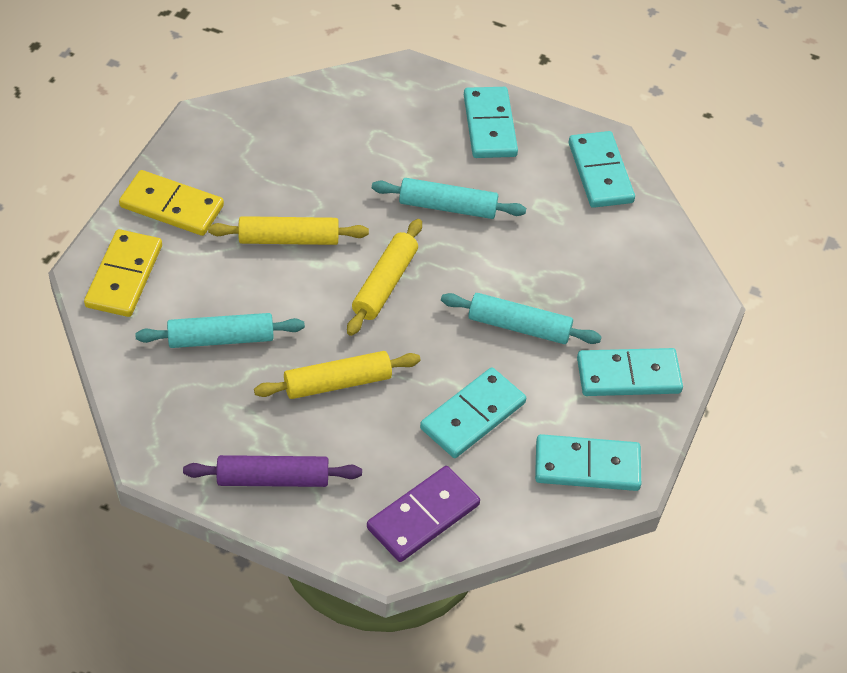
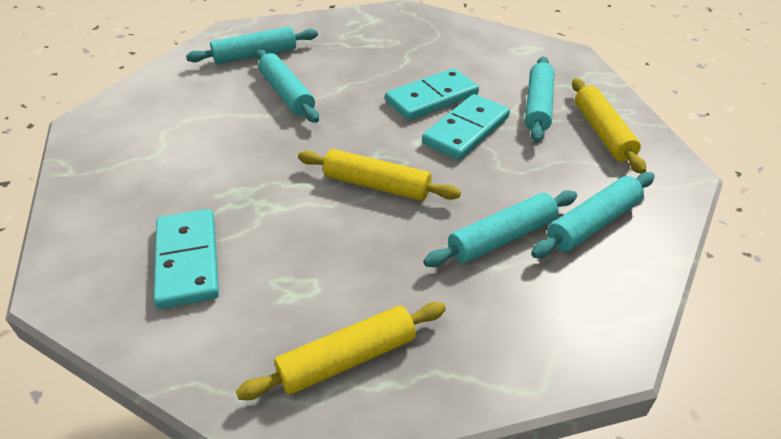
purple domino: 1 -> 0
purple rolling pin: 1 -> 0
turquoise domino: 5 -> 3
turquoise rolling pin: 3 -> 5
yellow domino: 2 -> 0

